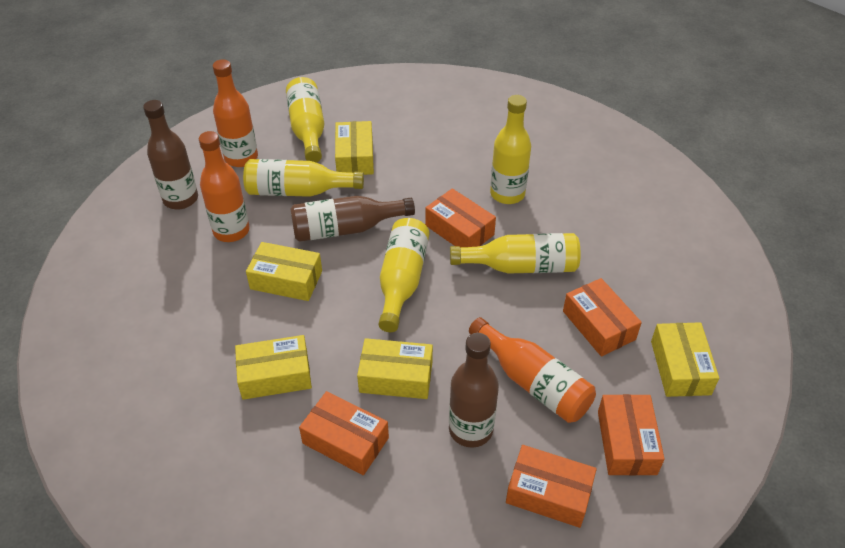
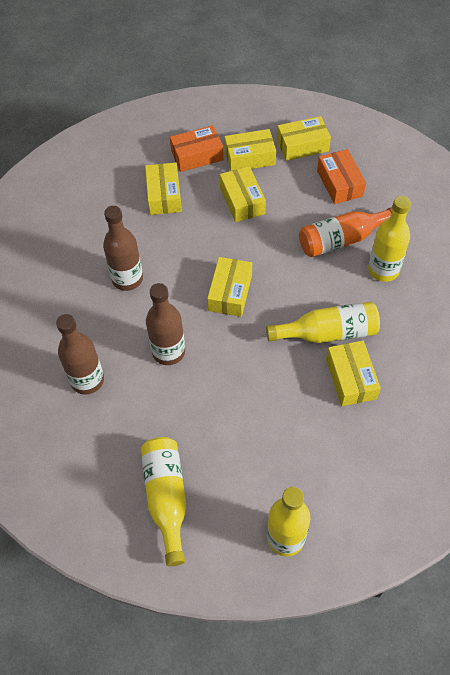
orange bottle: 3 -> 1
orange box: 5 -> 2
yellow bottle: 5 -> 4
yellow box: 5 -> 6

